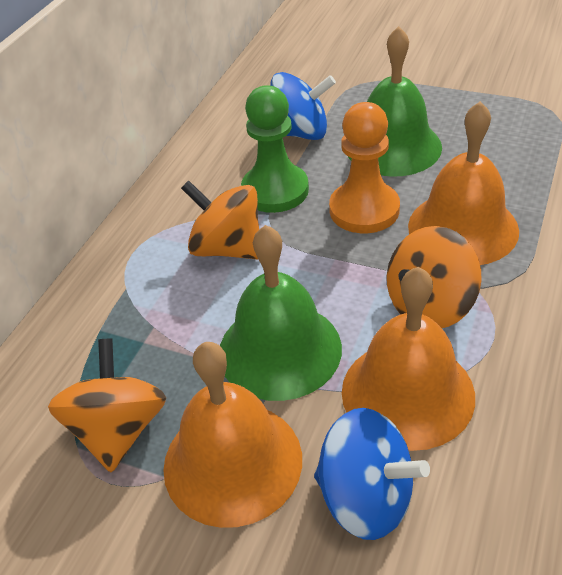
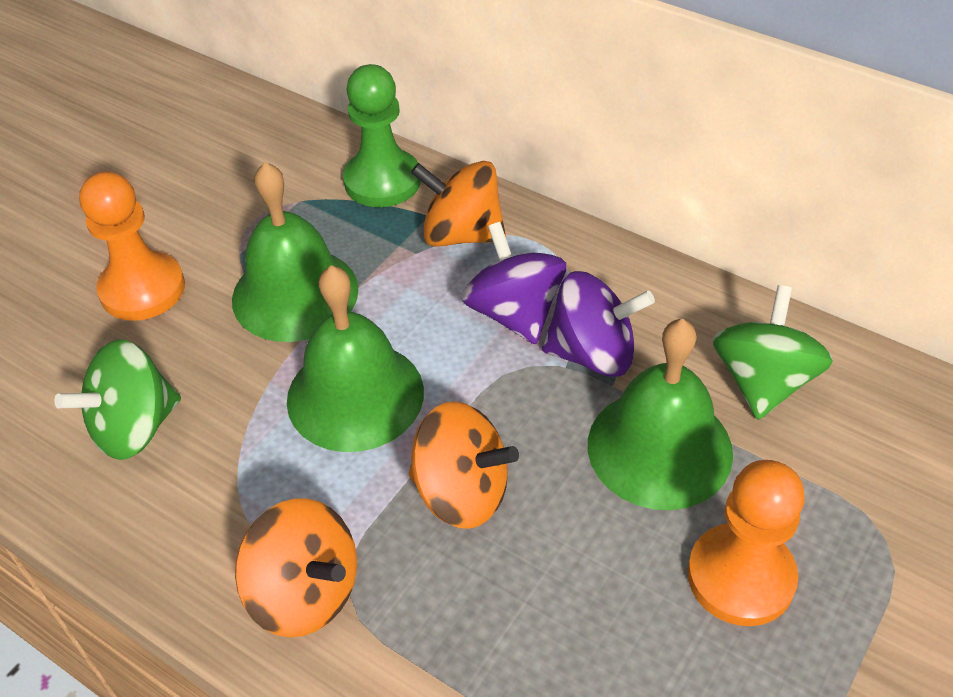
blue spinning top: 2 -> 0
green bell: 2 -> 3
green spinning top: 0 -> 2
orange bell: 3 -> 0
orange pawn: 1 -> 2
purple spinning top: 0 -> 2

